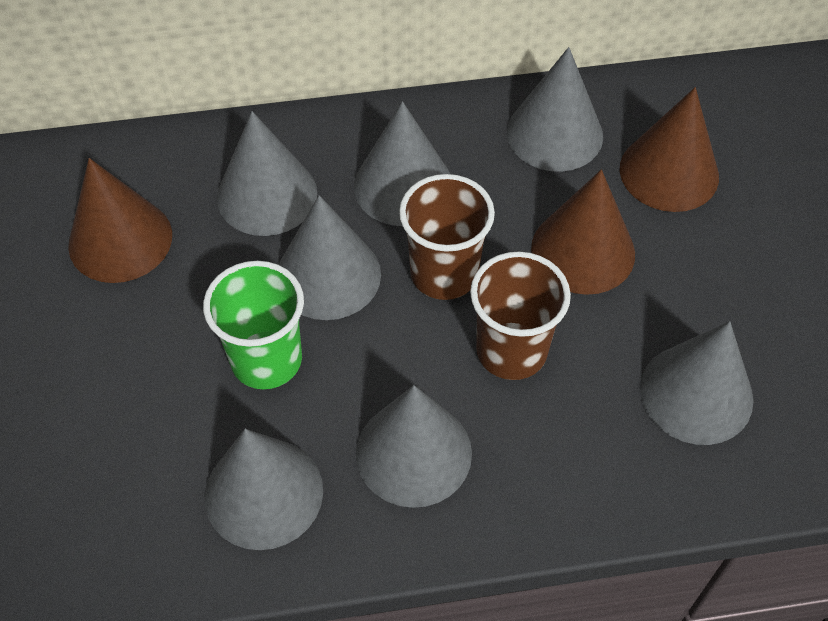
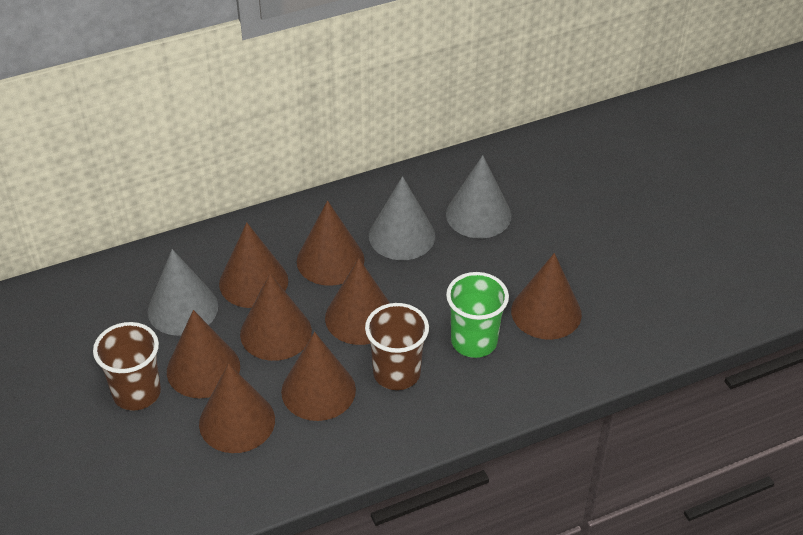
brown cone: 3 -> 8
grey cone: 7 -> 3

